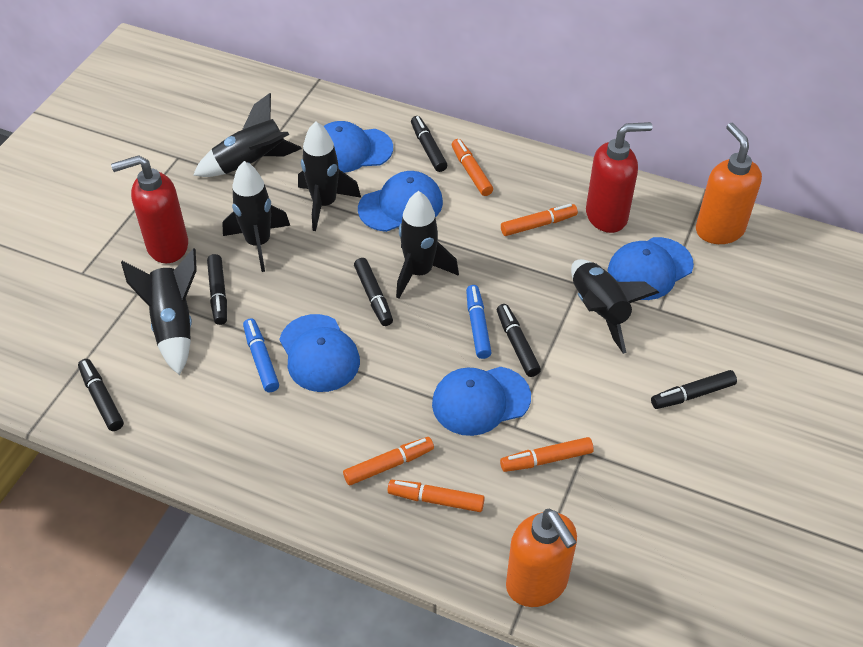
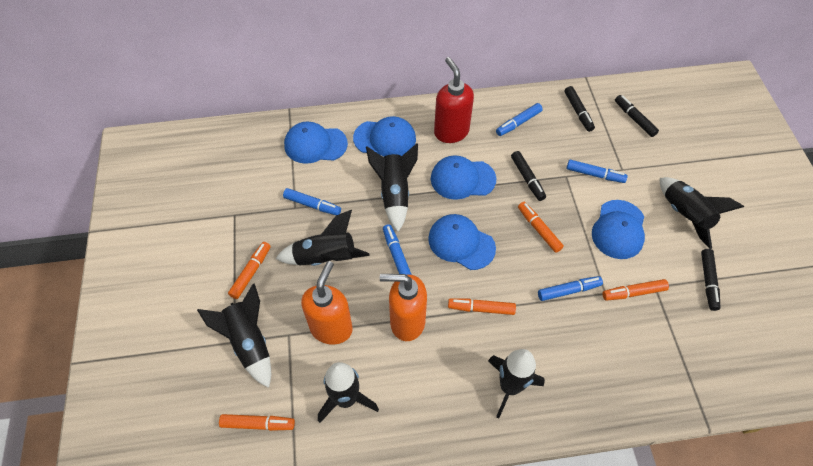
black marker: 6 -> 4
blue marker: 2 -> 5
red soap dispenser: 2 -> 1

